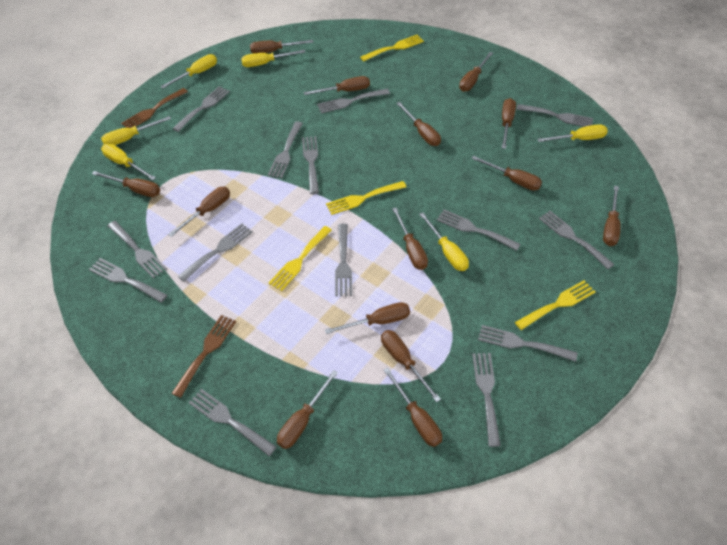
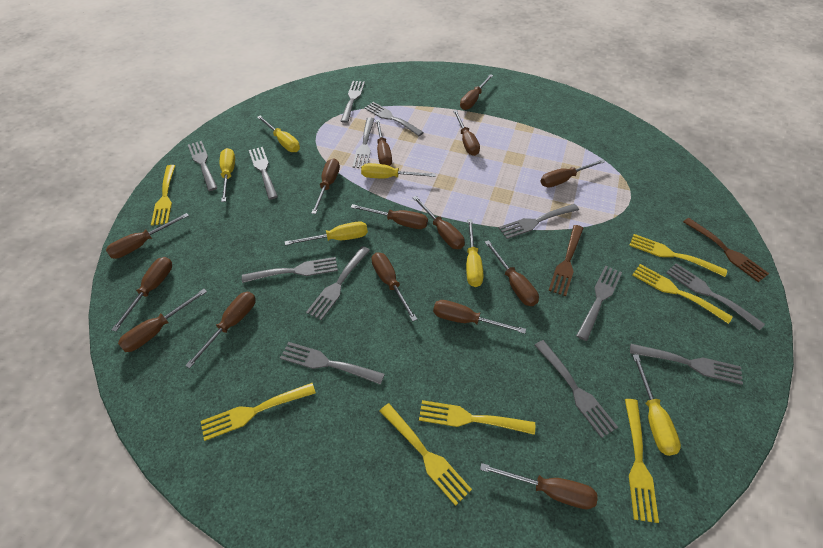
brown screwdriver: 14 -> 15
grey fork: 14 -> 13
yellow fork: 4 -> 7

